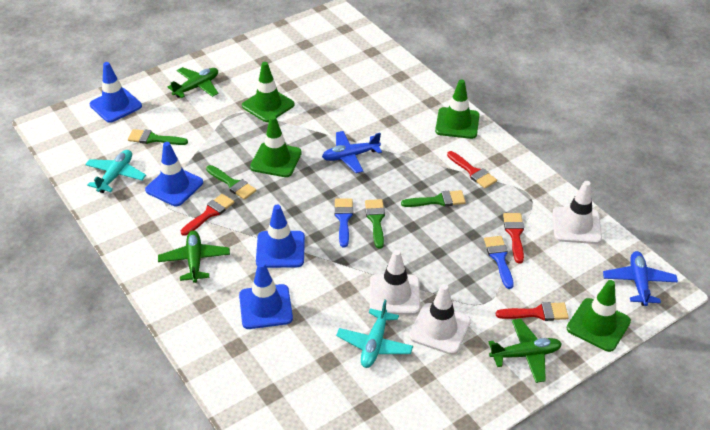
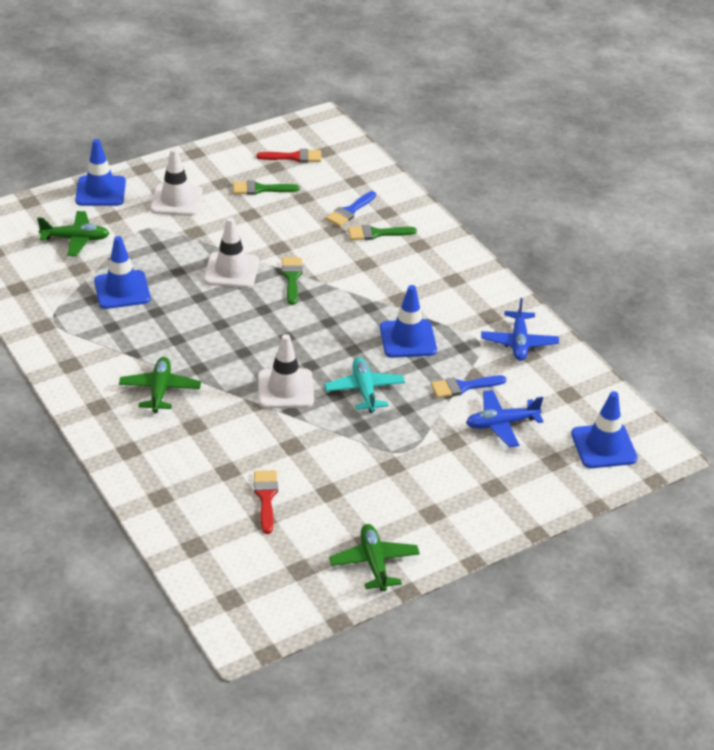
green brush: 4 -> 3
green traffic cone: 4 -> 0
red brush: 4 -> 2
turquoise plane: 2 -> 1

